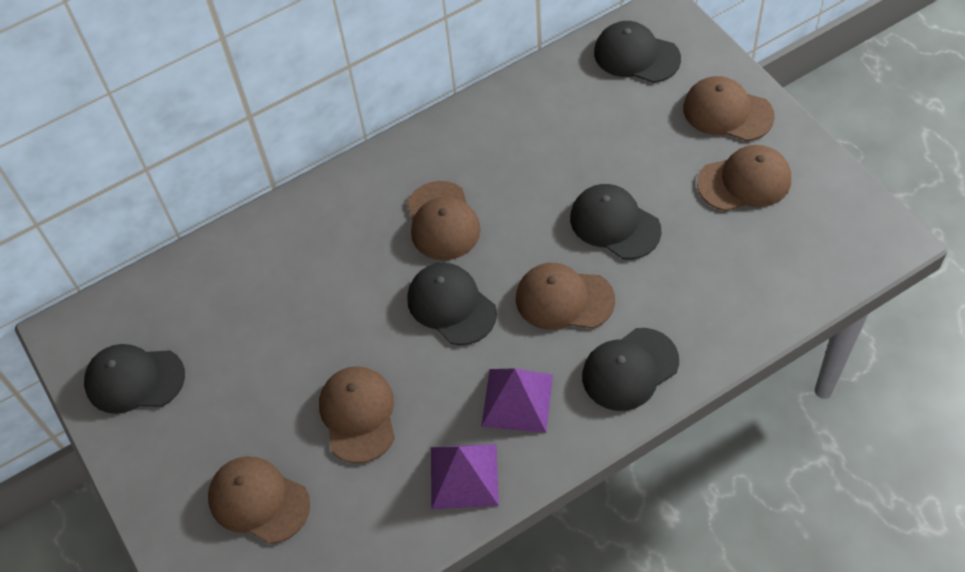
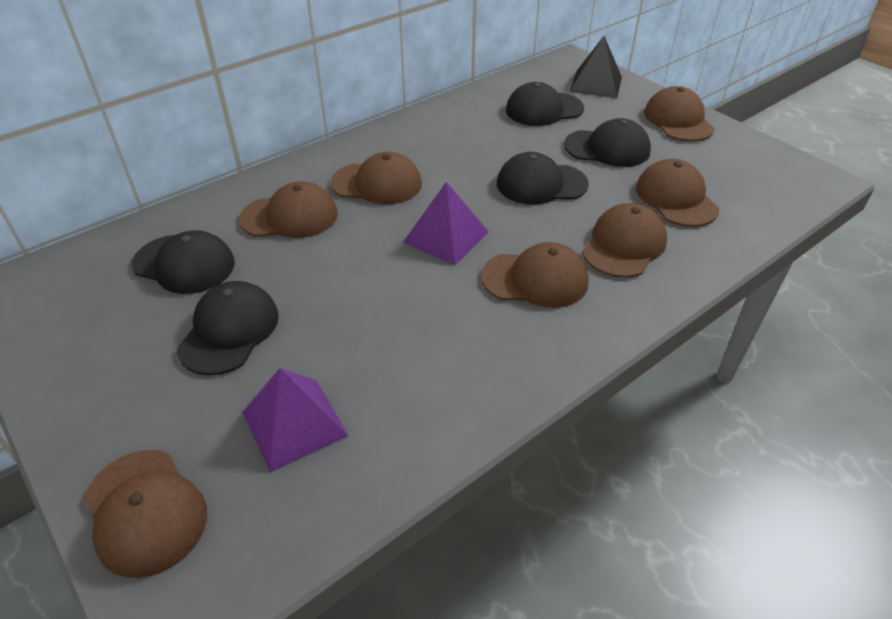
black pyramid: 0 -> 1
brown cap: 6 -> 7

